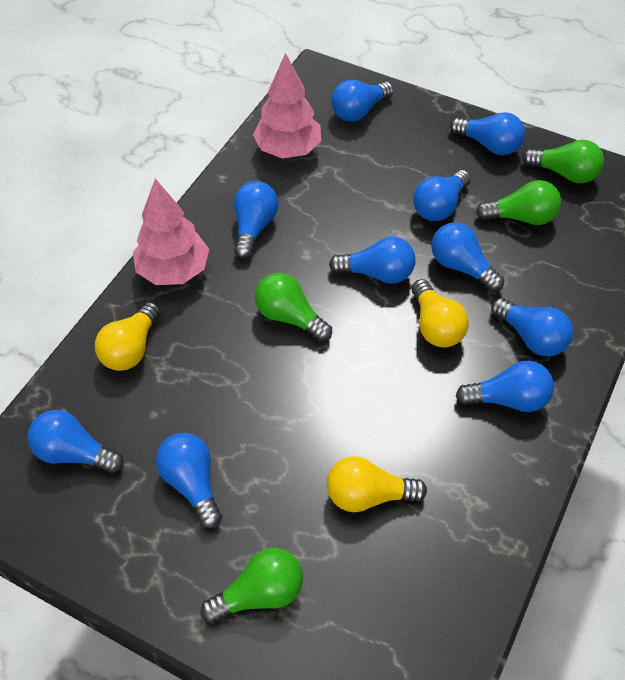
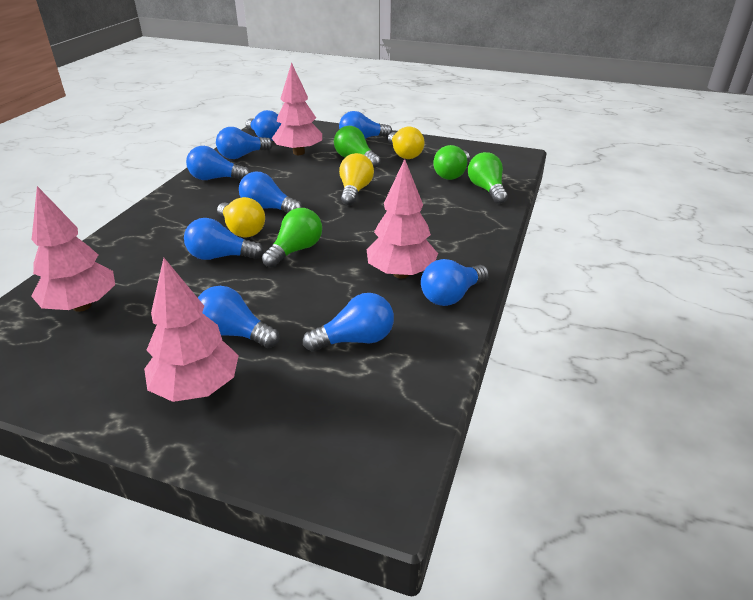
blue light bulb: 10 -> 9
pink tree: 2 -> 4

